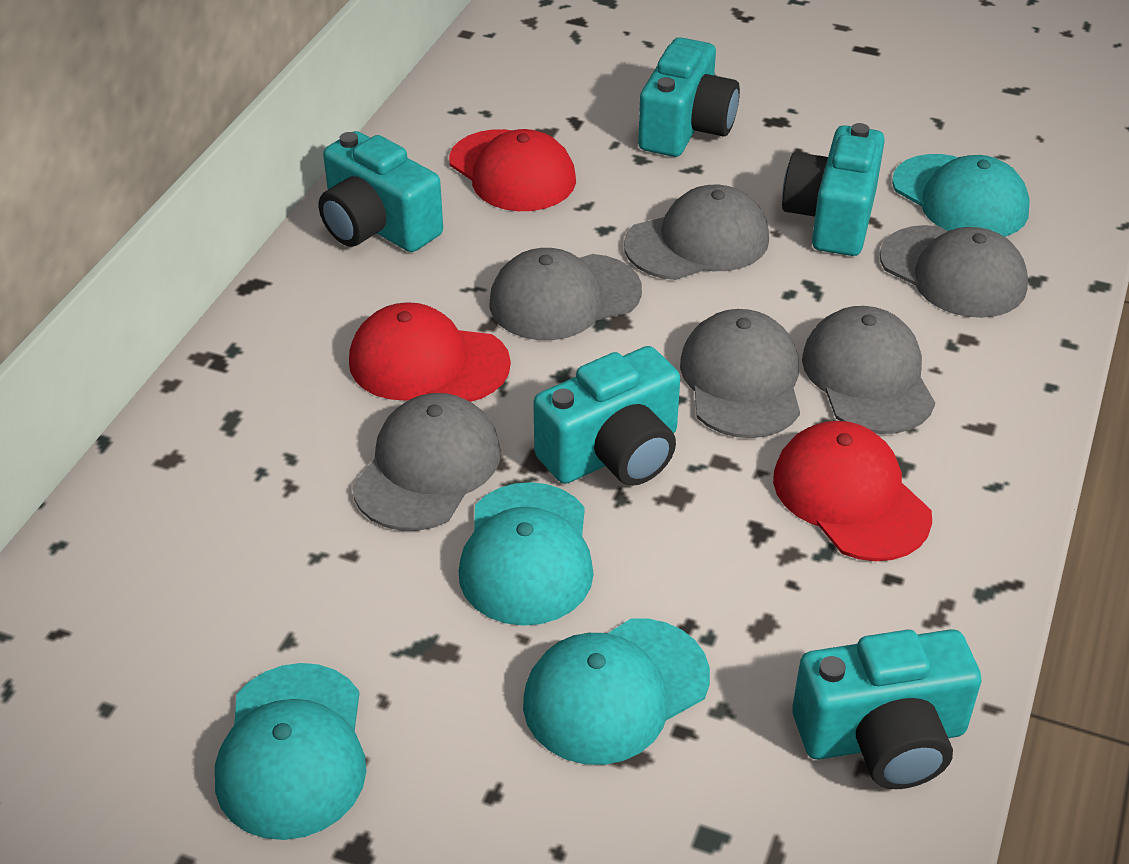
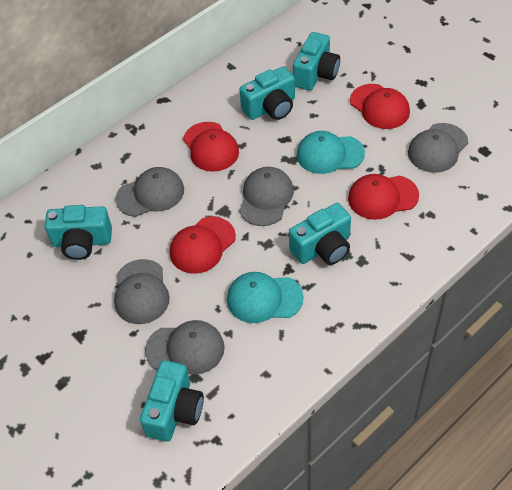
grey cap: 6 -> 5
red cap: 3 -> 4
turquoise cap: 4 -> 2

